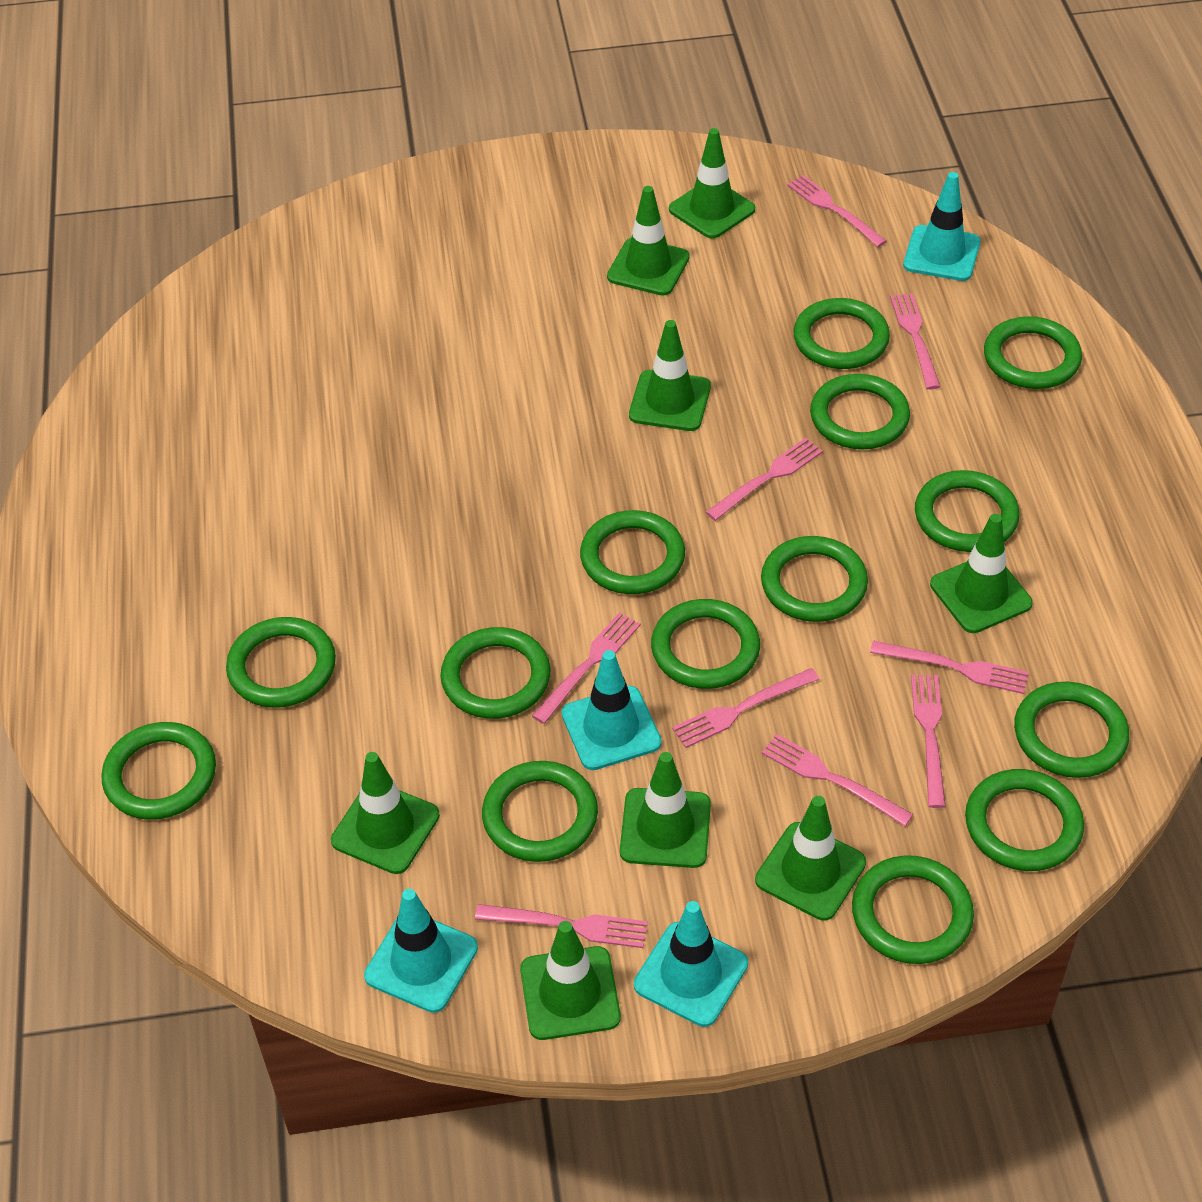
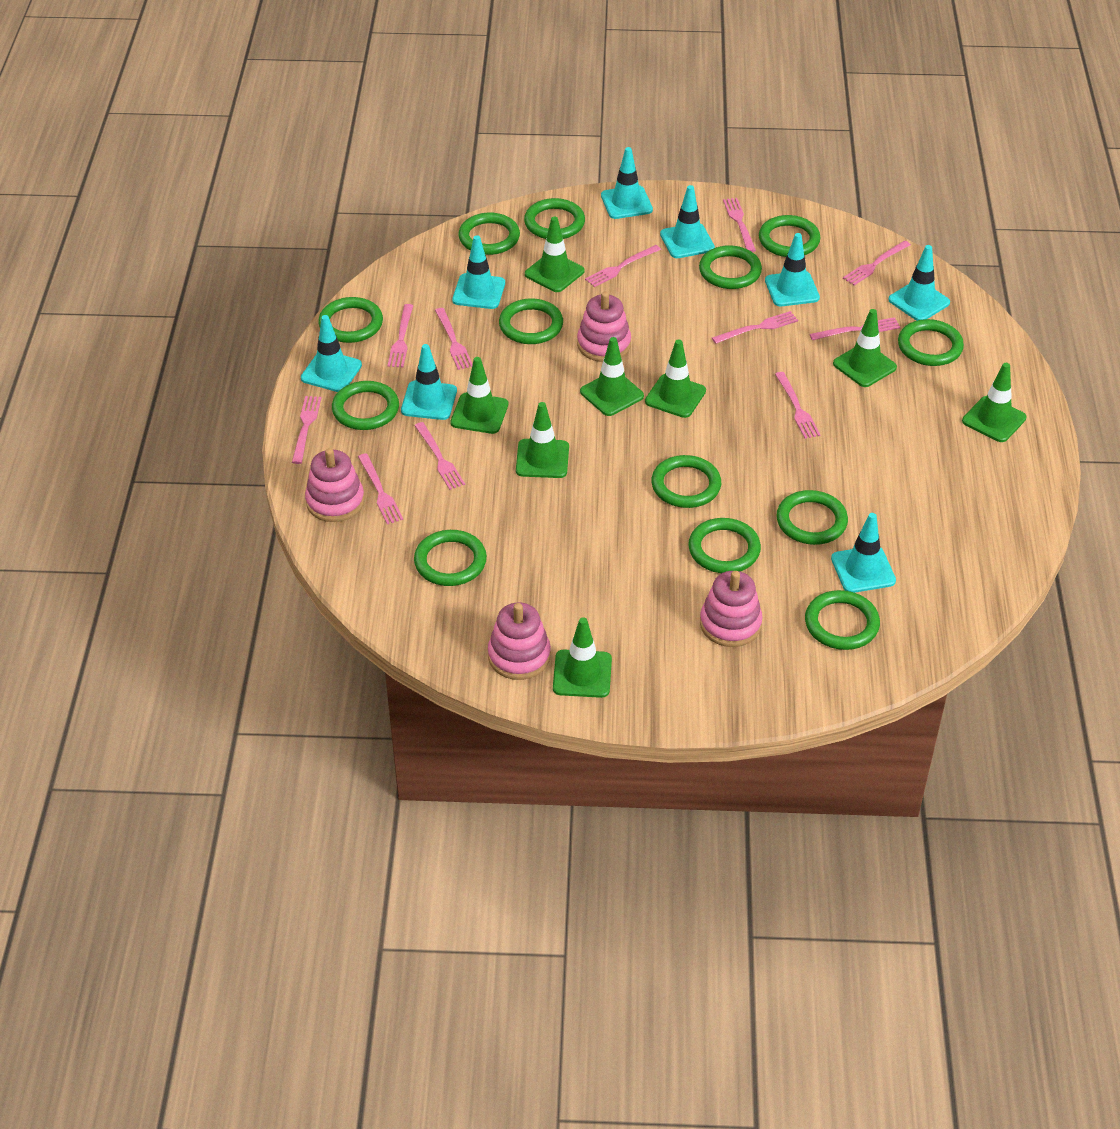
green ring: 14 -> 13
pink fork: 9 -> 11
pink stacking toy: 0 -> 4
turquoise traffic cone: 4 -> 8

